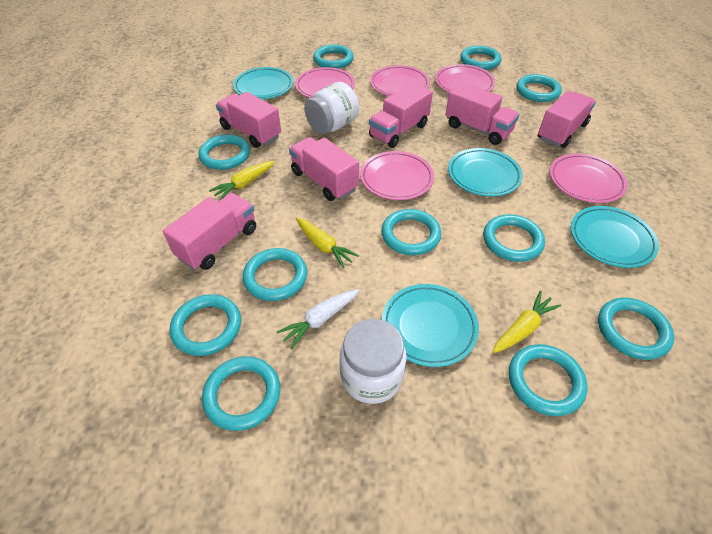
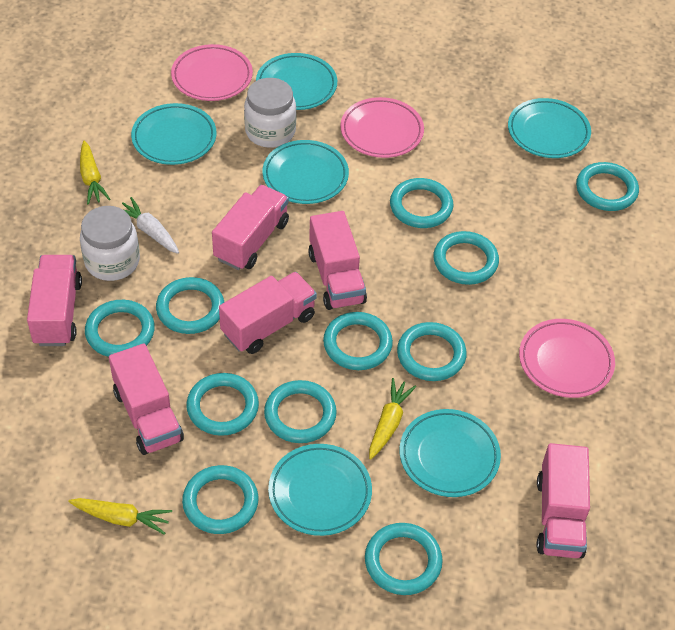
pink plate: 5 -> 3
turquoise plate: 4 -> 6

